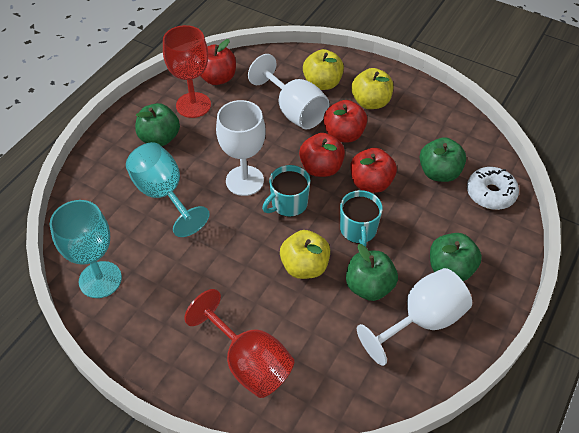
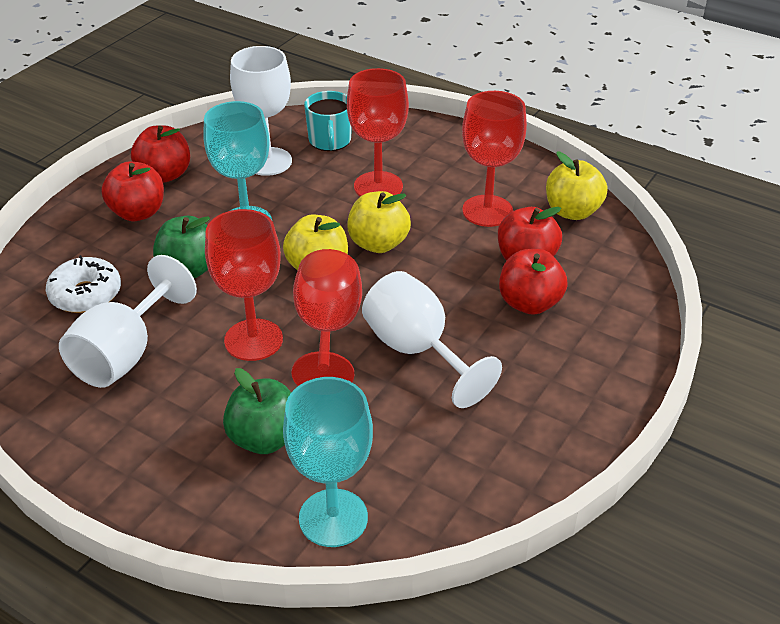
green apple: 4 -> 2
red goblet: 2 -> 4
turquoise mug: 2 -> 1

